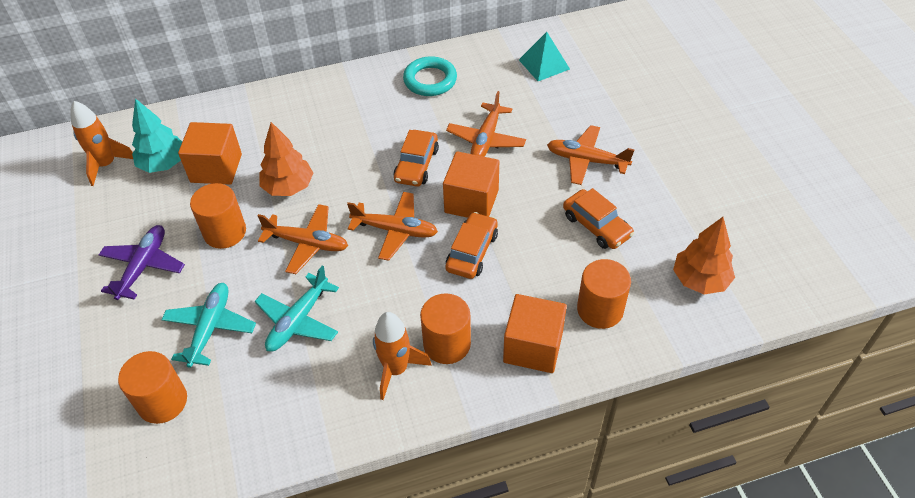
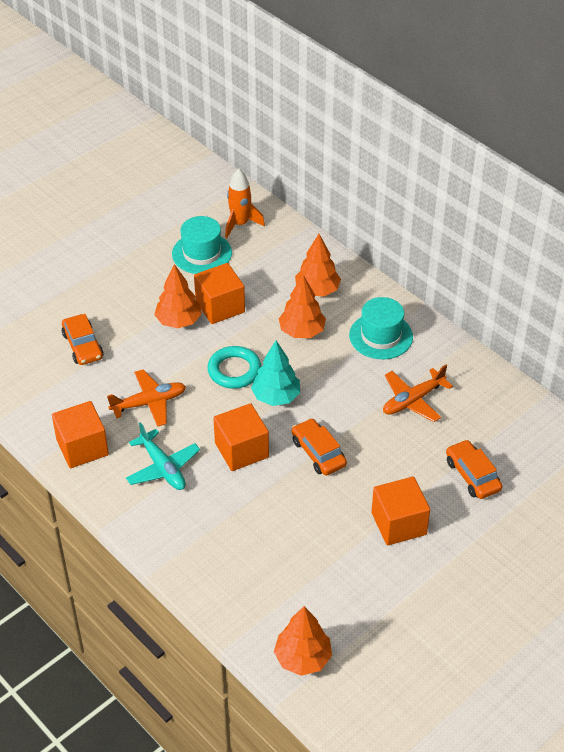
orange cube: 3 -> 4
orange cylinder: 4 -> 0
orange plane: 4 -> 2
orange rocket: 2 -> 1
orange tree: 2 -> 4
purple plane: 1 -> 0
turquoise hat: 0 -> 2
turquoise plane: 2 -> 1
turquoise pyramid: 1 -> 0

